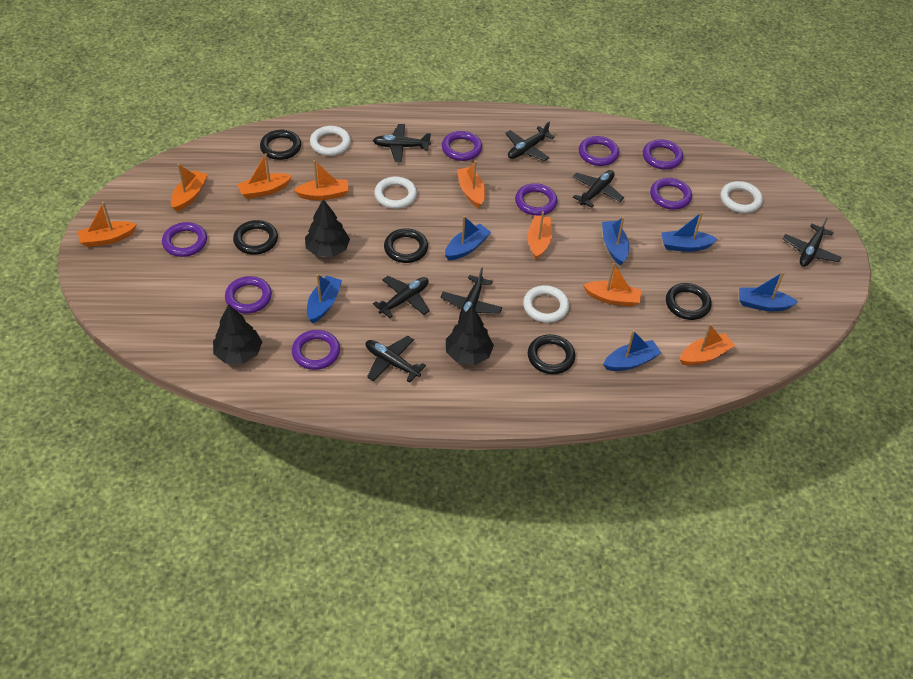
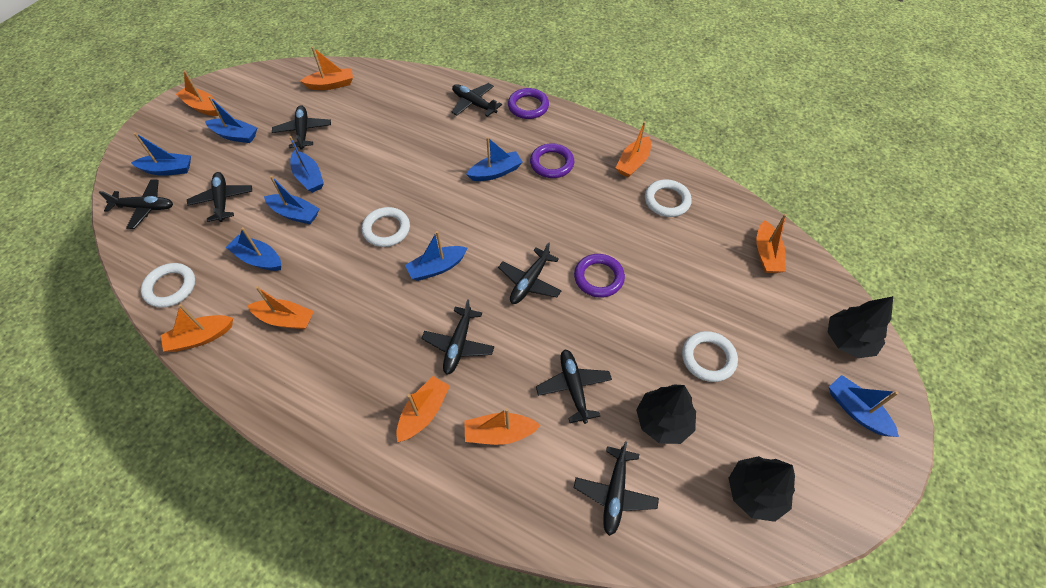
black plane: 7 -> 8
black ring: 5 -> 0
blue boat: 6 -> 8
purple ring: 8 -> 3

